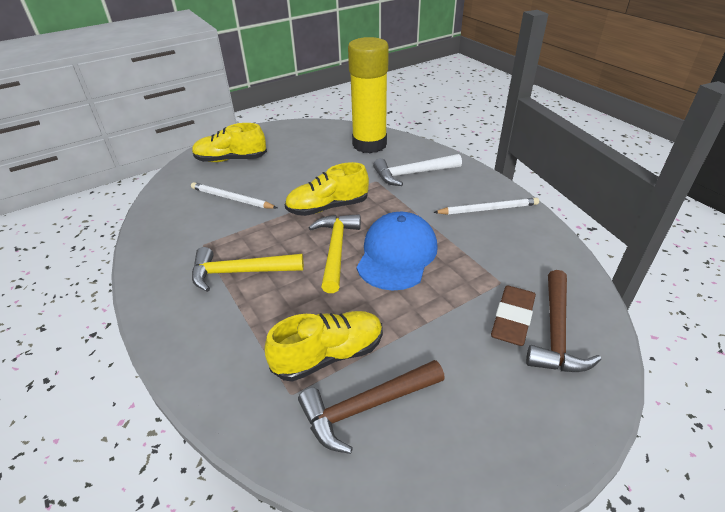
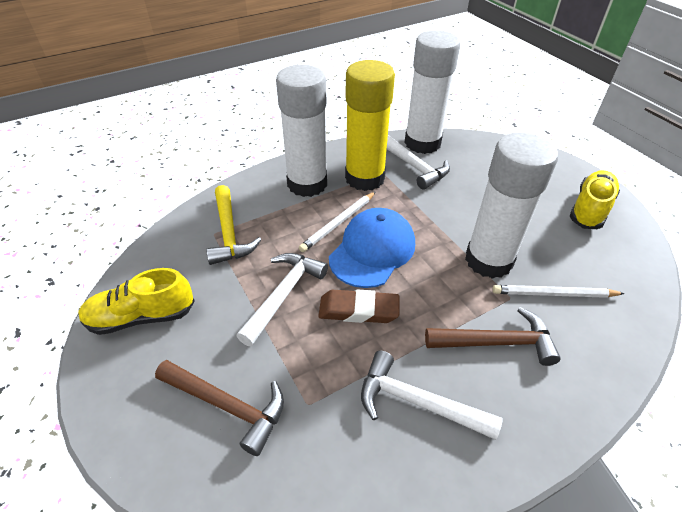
white glue stick: 0 -> 3
white hammer: 1 -> 3
yellow hammer: 2 -> 1
yellow shoe: 3 -> 2

